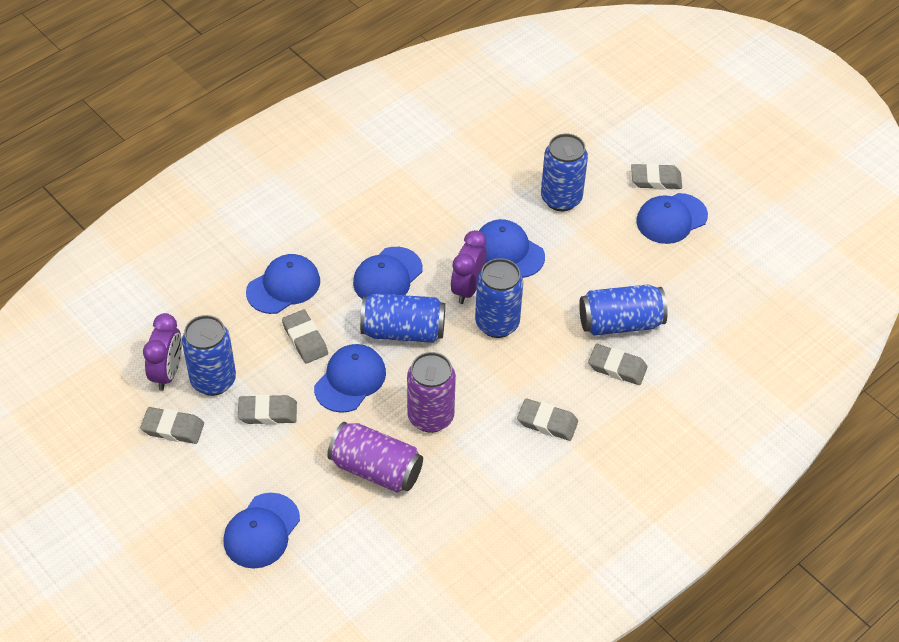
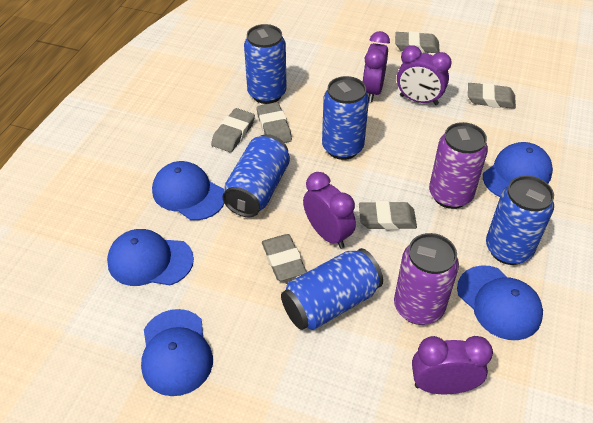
blue cap: 6 -> 5
purple clock: 2 -> 4

